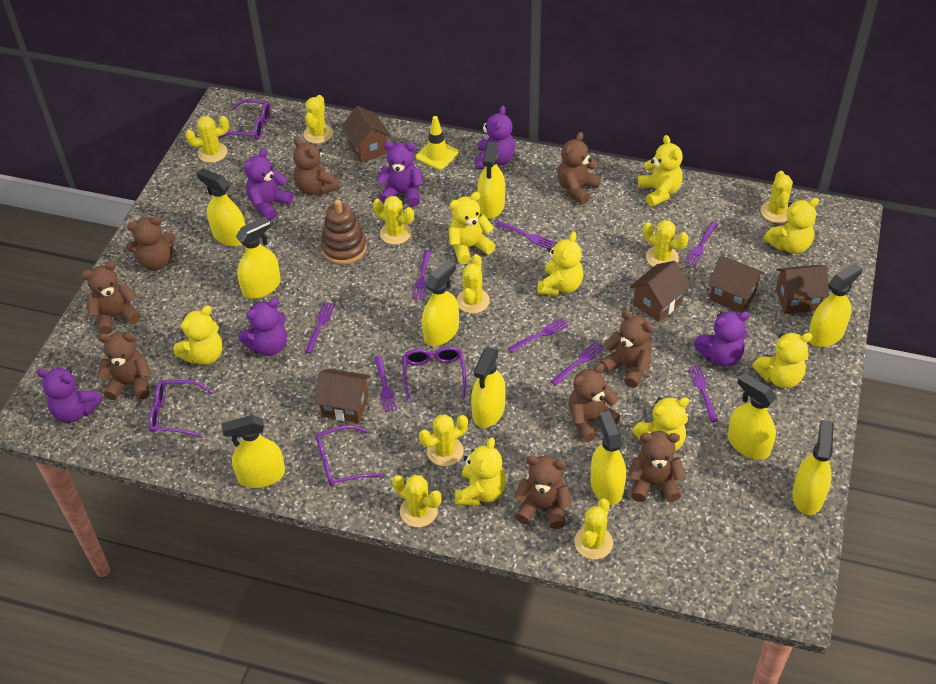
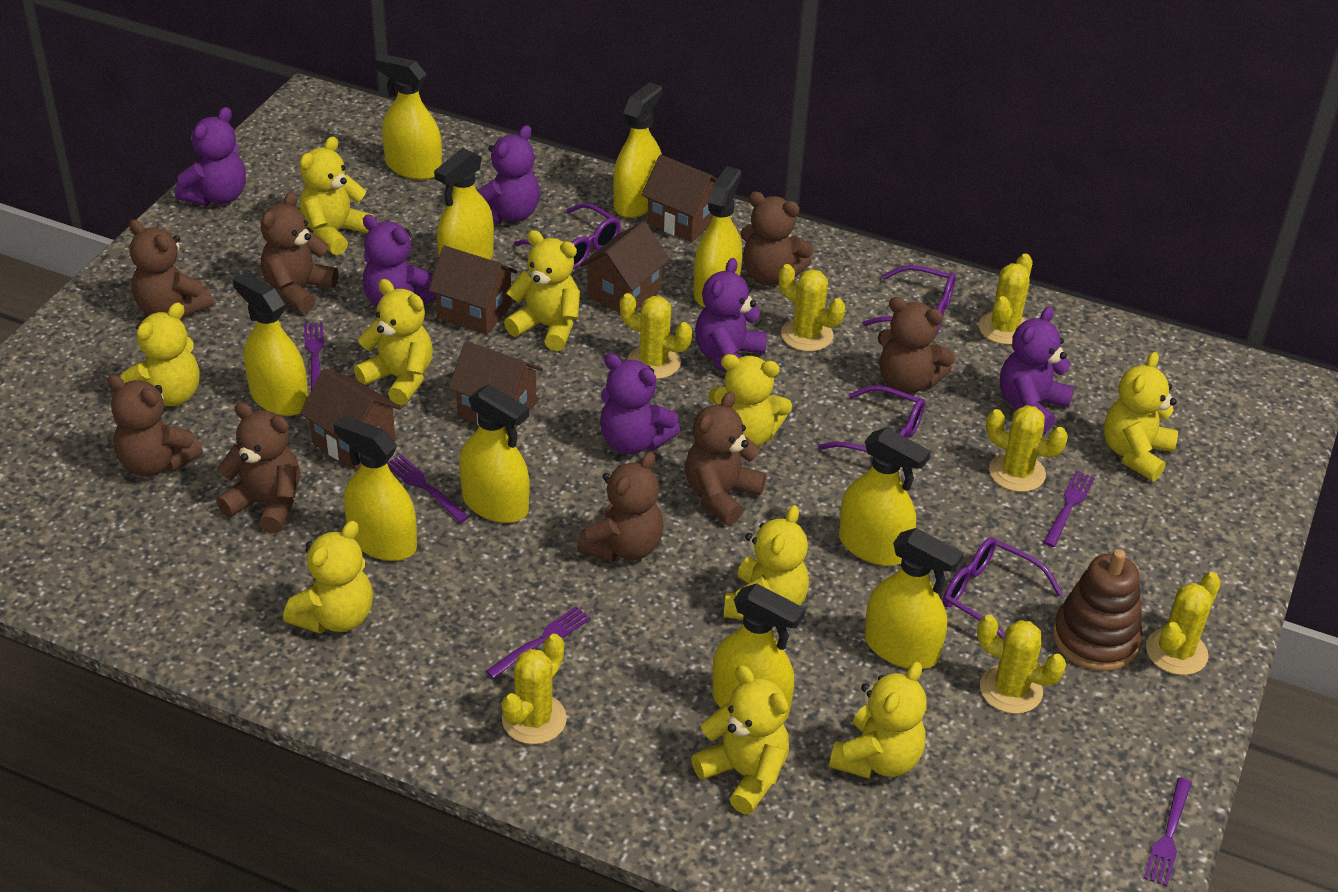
brown teddy bear: 9 -> 8
purple fork: 8 -> 5
yellow cactus: 9 -> 7
yellow teddy bear: 8 -> 10
yellow traffic cone: 1 -> 0

